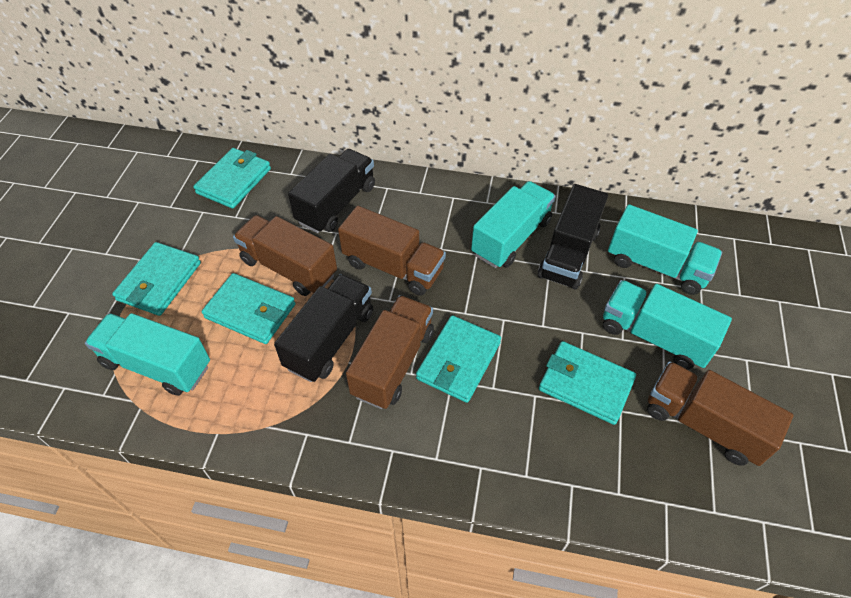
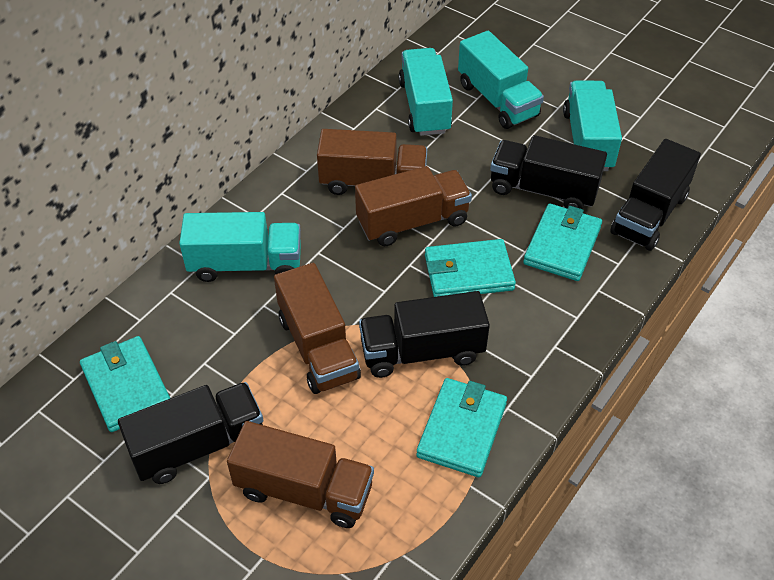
black truck: 3 -> 4
turquoise wallet: 5 -> 4

